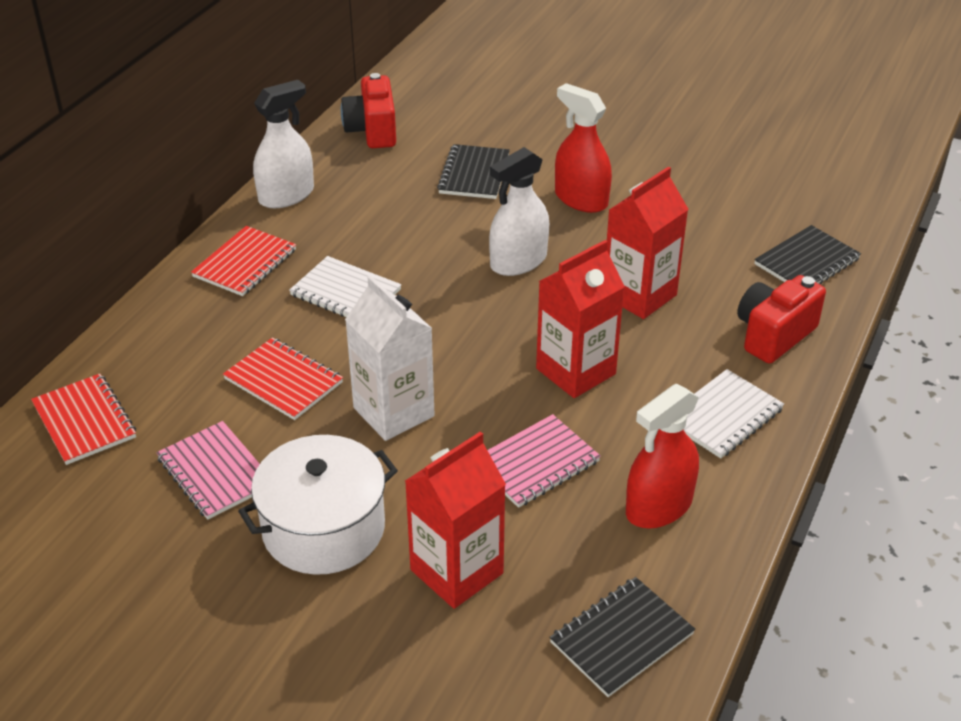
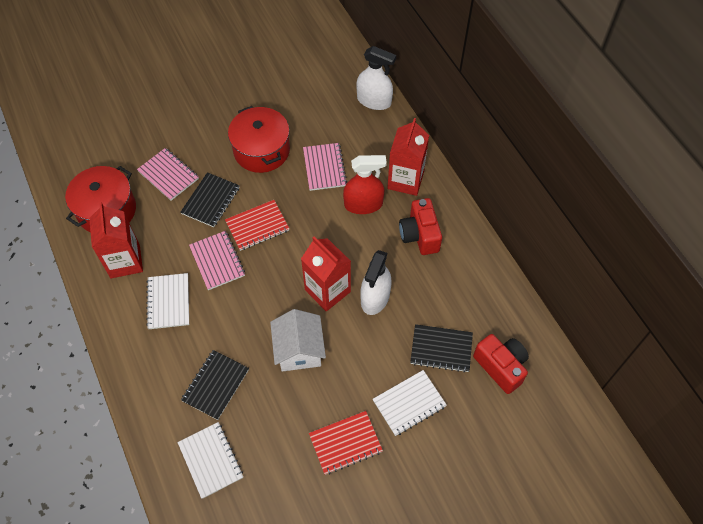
pink notebook: 2 -> 3
red notebook: 3 -> 2
red pot: 0 -> 2
red spray bottle: 2 -> 1
white carton: 1 -> 0
white house: 0 -> 1
white notebook: 2 -> 3
white pot: 1 -> 0

